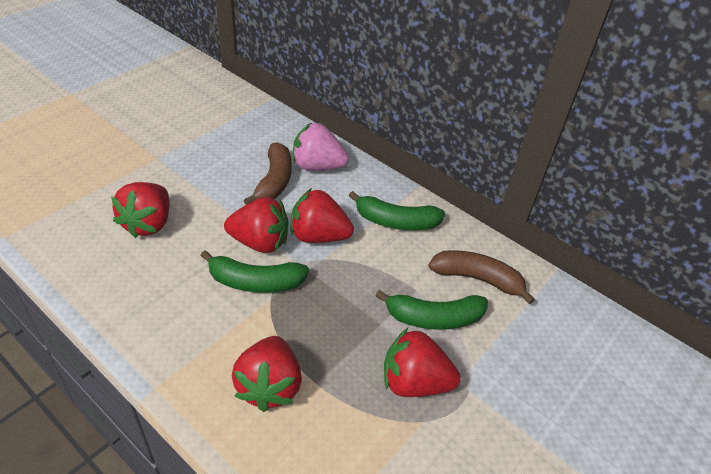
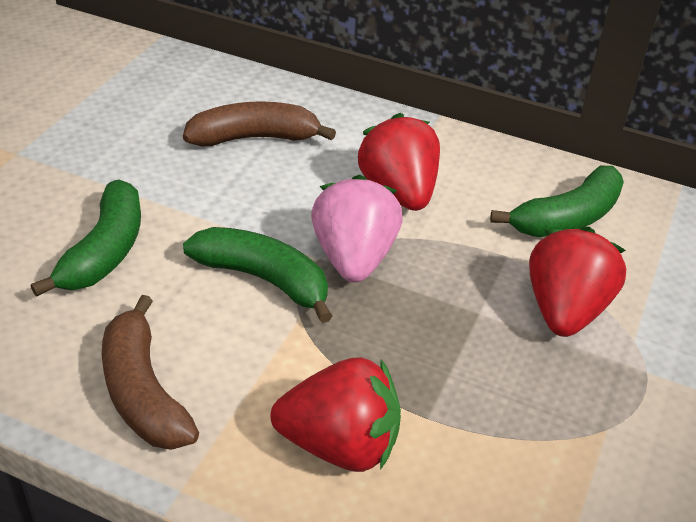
red strawberry: 5 -> 3

